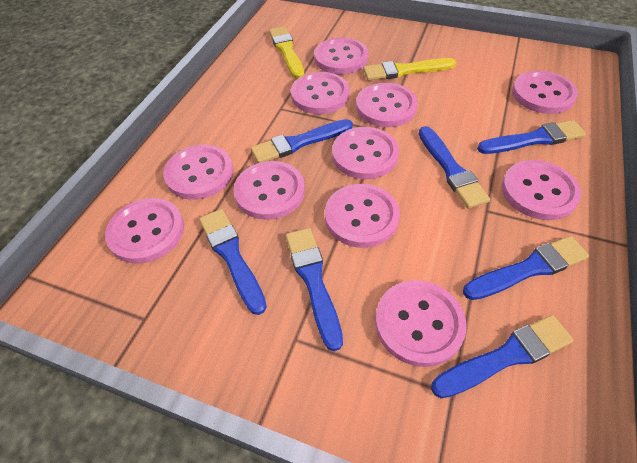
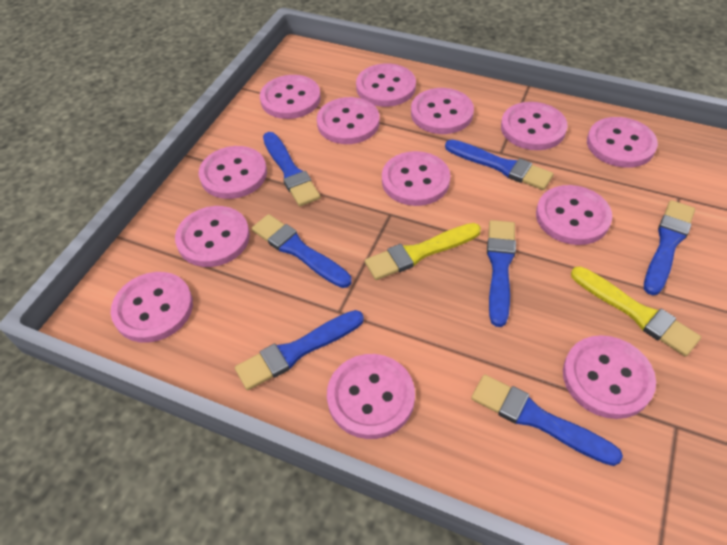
pink button: 11 -> 13

